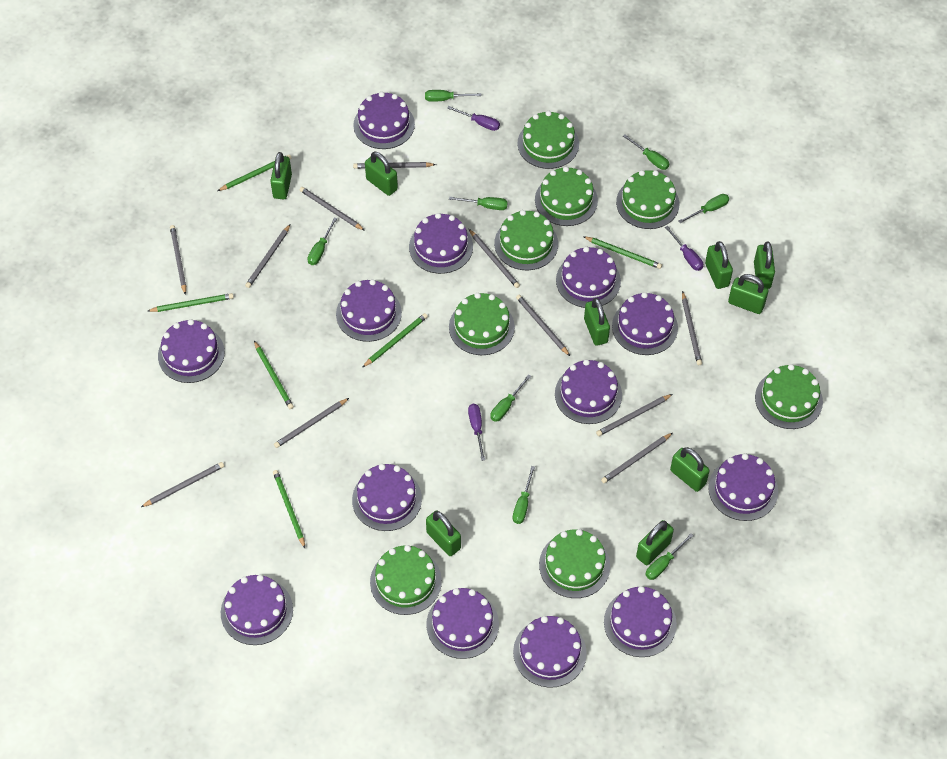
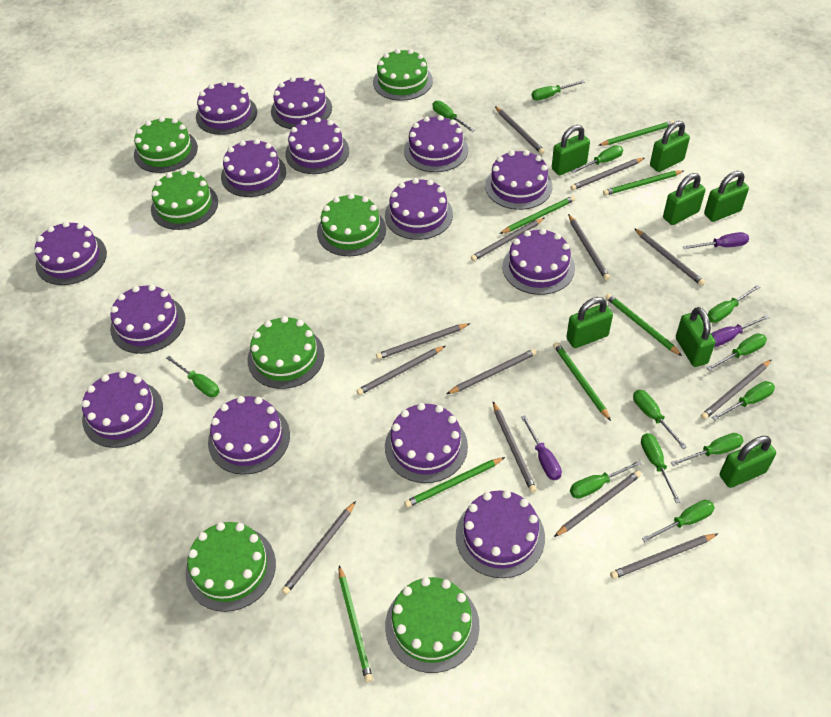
green cake: 8 -> 7
green padlock: 9 -> 7
green pencil: 6 -> 7
green screwdriver: 8 -> 12
grey pencil: 11 -> 13
purple cake: 13 -> 14

